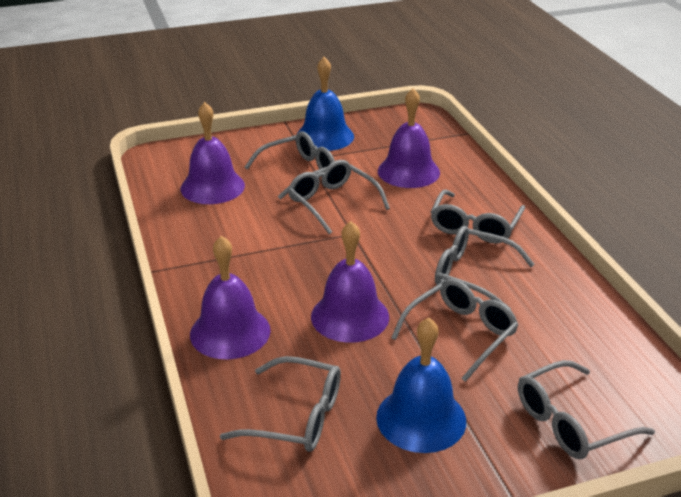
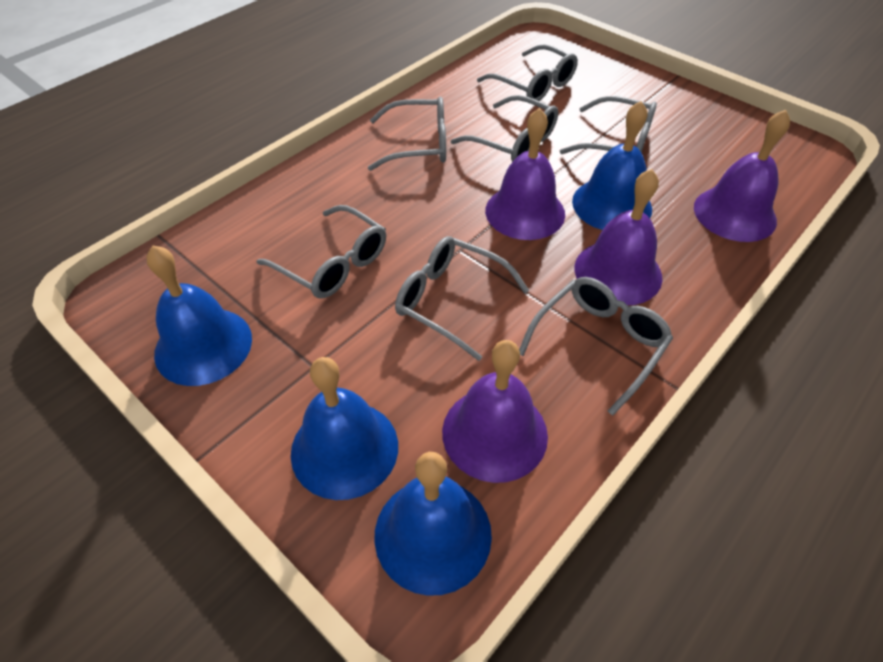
blue bell: 2 -> 4

